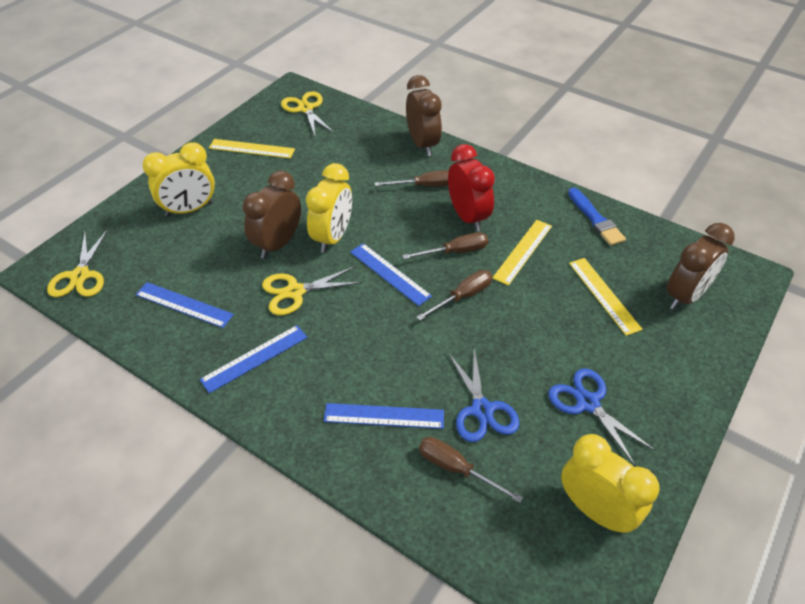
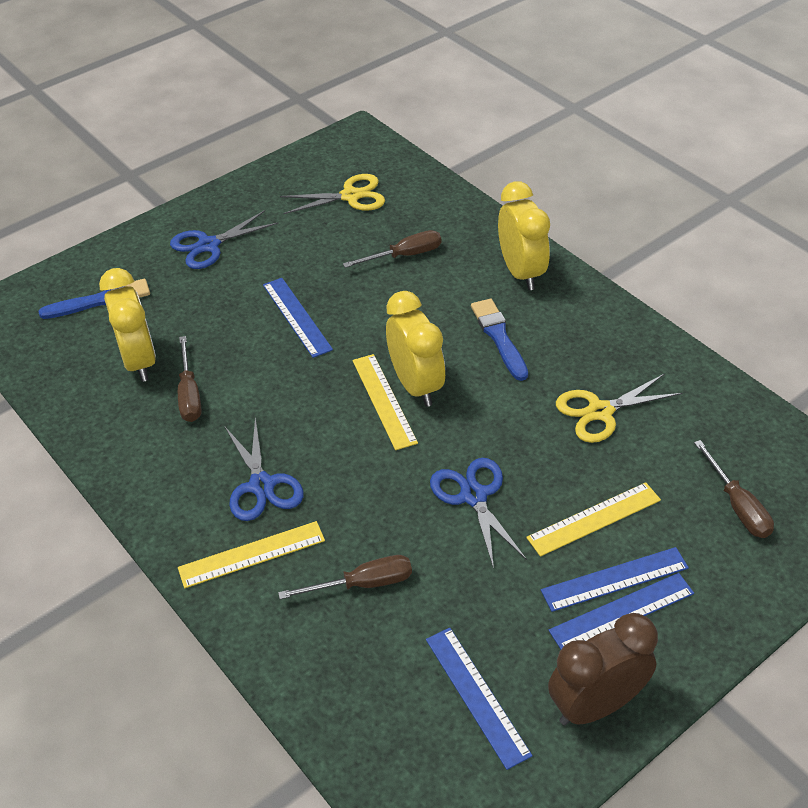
blue brush: 1 -> 2
blue scissors: 2 -> 3
brown clock: 3 -> 1
red clock: 1 -> 0
yellow scissors: 3 -> 2

